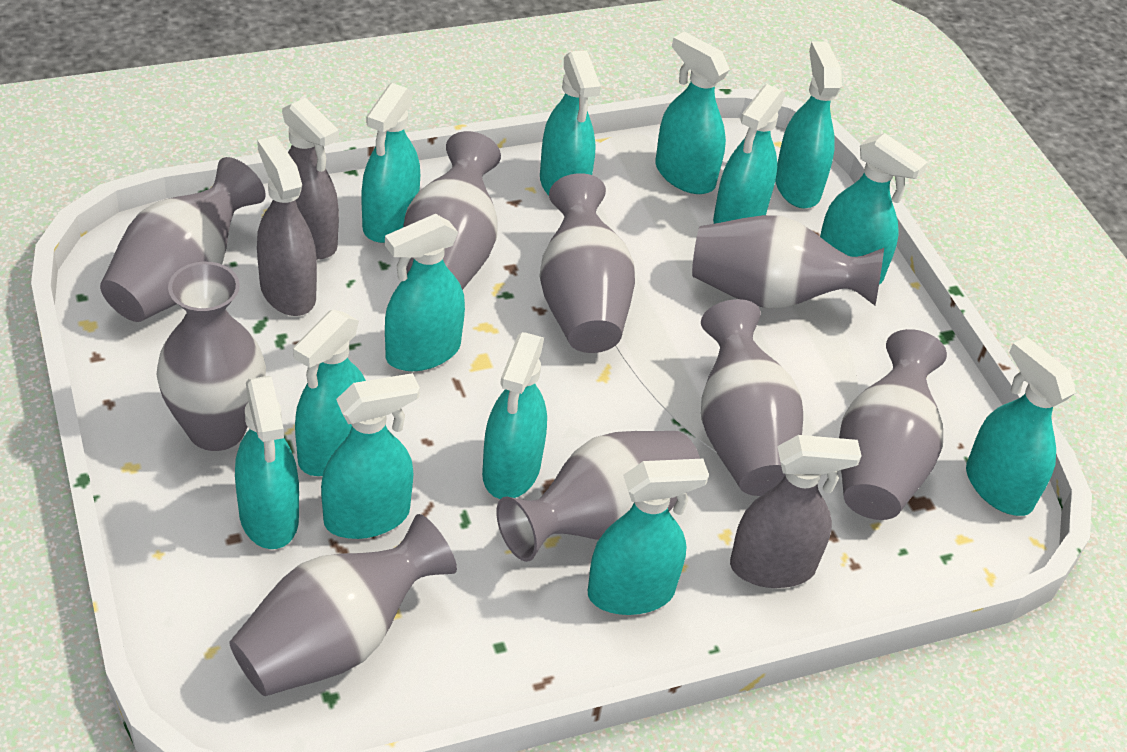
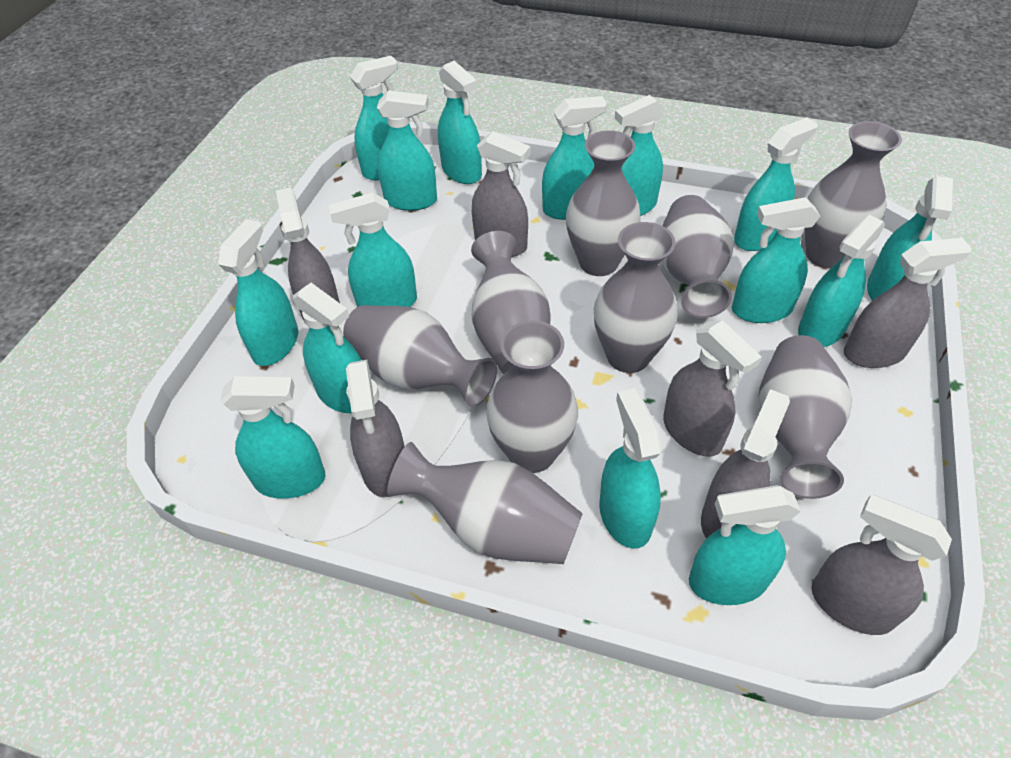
grey spray bottle: 3 -> 7
turquoise spray bottle: 13 -> 15

